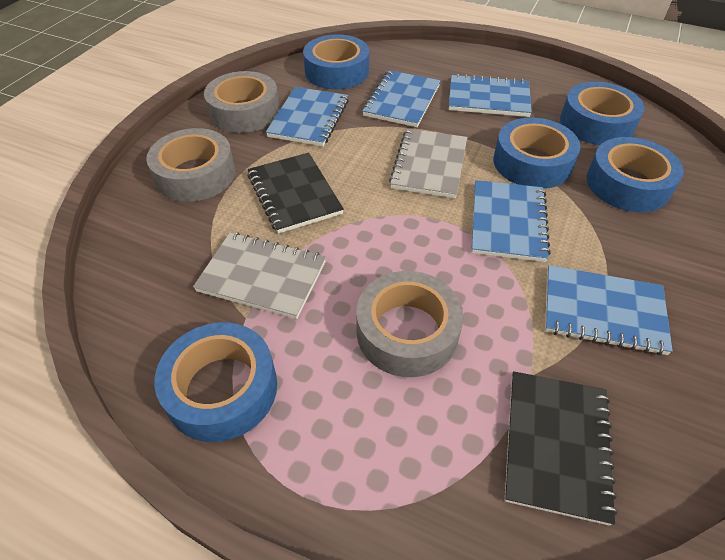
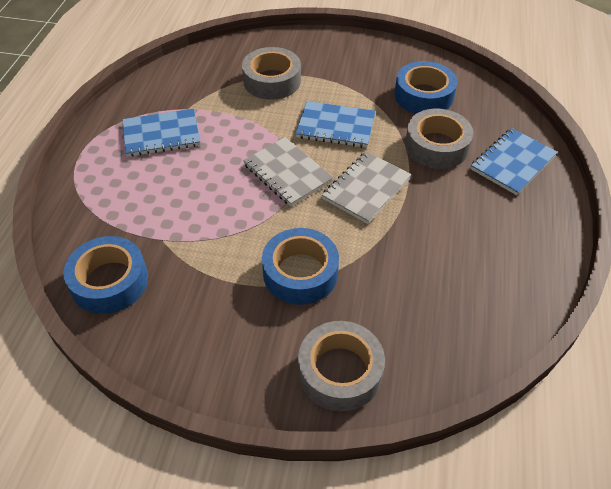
black notebook: 2 -> 0
blue notebook: 5 -> 3
blue tape: 5 -> 3

